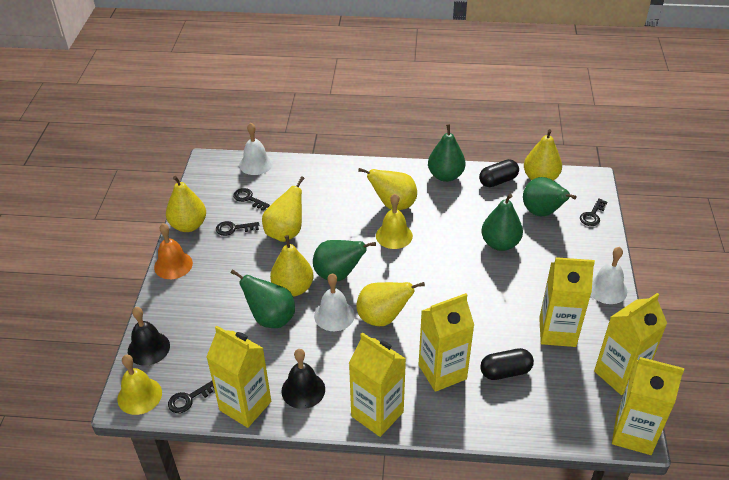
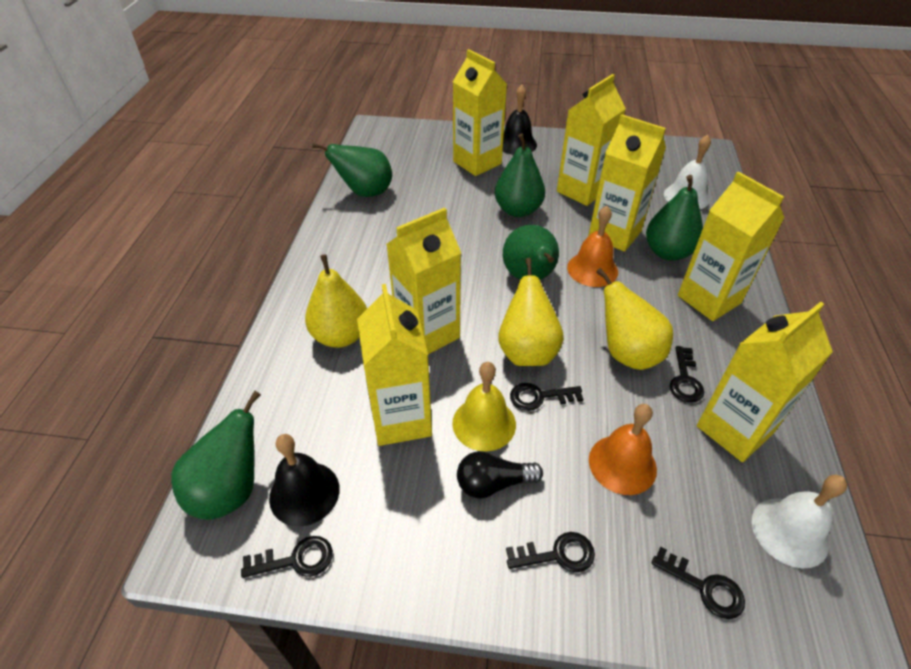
black capsule: 2 -> 0
black key: 4 -> 5
black light bulb: 0 -> 1
orange bell: 1 -> 2
white bell: 3 -> 2
yellow bell: 2 -> 1
yellow carton: 6 -> 7
yellow pear: 6 -> 3

